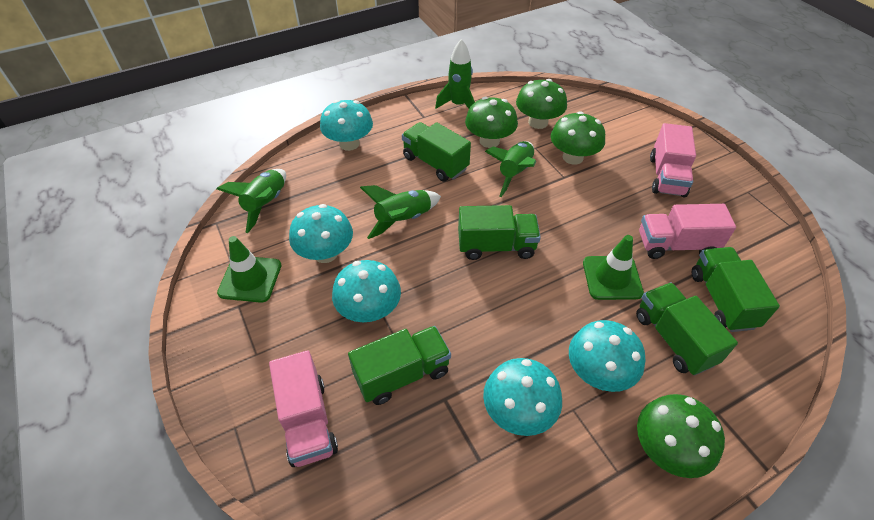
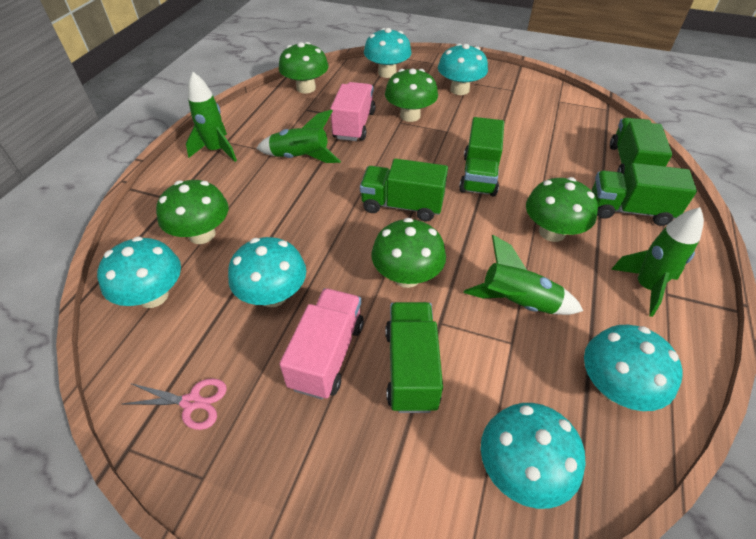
green mushroom: 4 -> 5
green traffic cone: 2 -> 0
pink scissors: 0 -> 1
pink truck: 3 -> 2
turquoise mushroom: 5 -> 6

